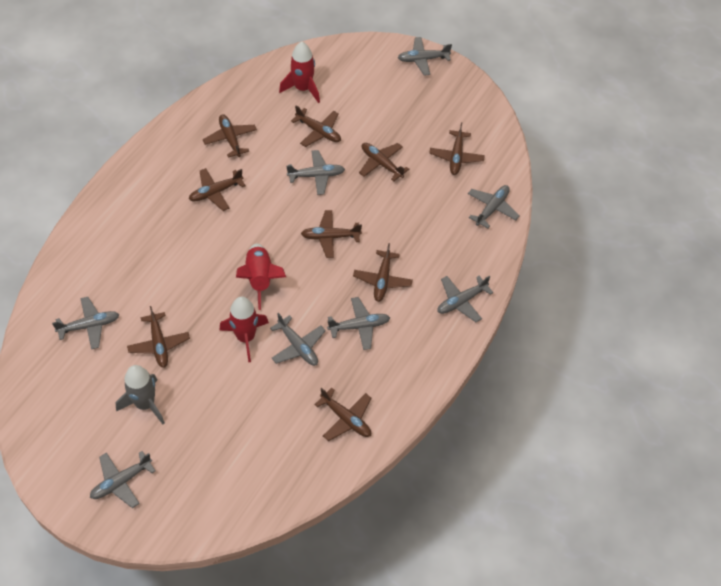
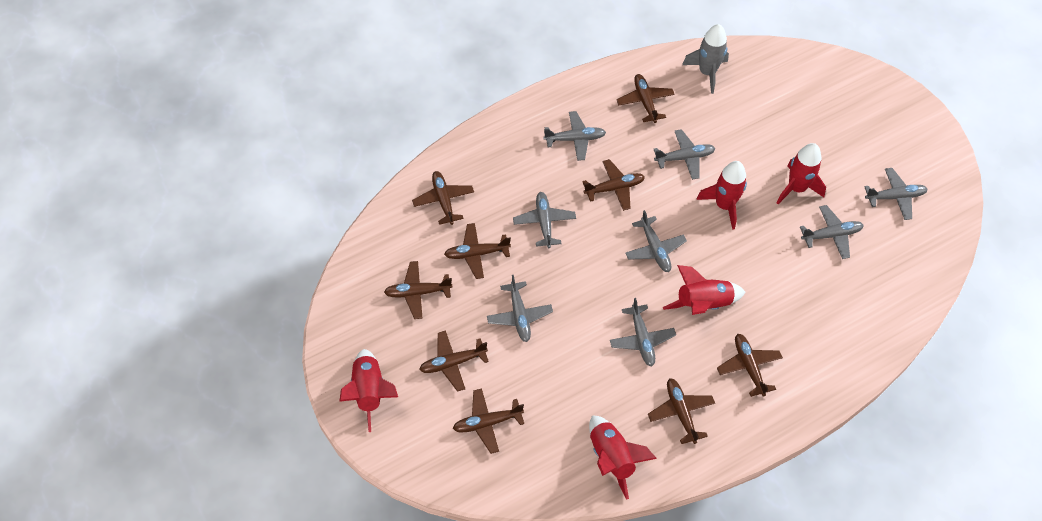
red rocket: 3 -> 5

